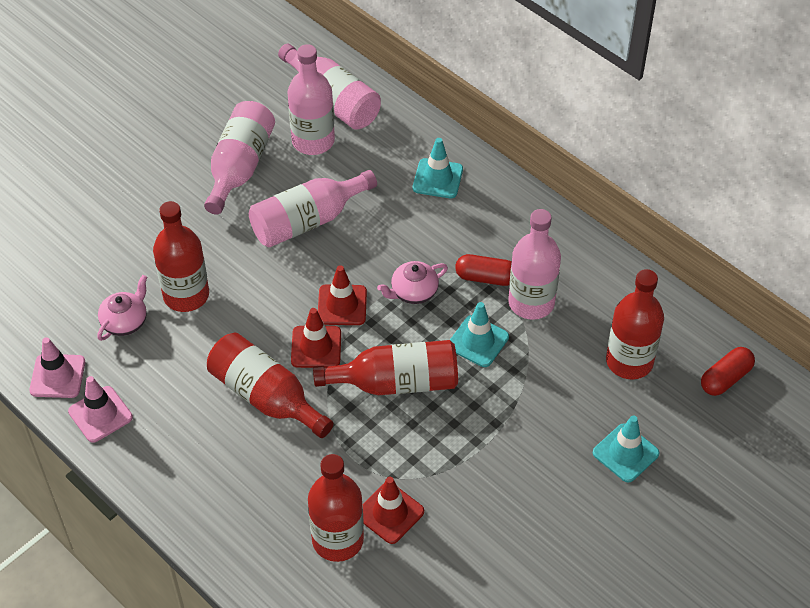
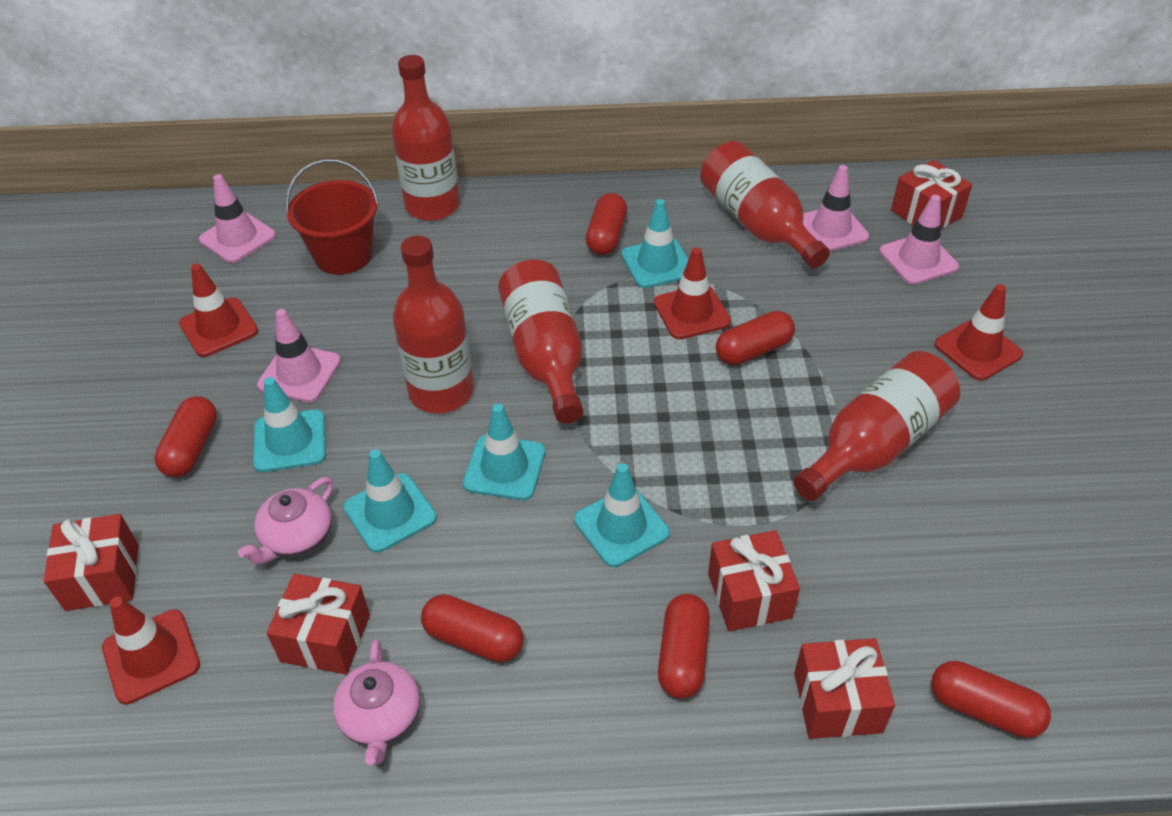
pink bottle: 5 -> 0
pink traffic cone: 2 -> 4
red bucket: 0 -> 1
red capsule: 2 -> 6
red gift: 0 -> 5
red traffic cone: 3 -> 4
turquoise traffic cone: 3 -> 5

